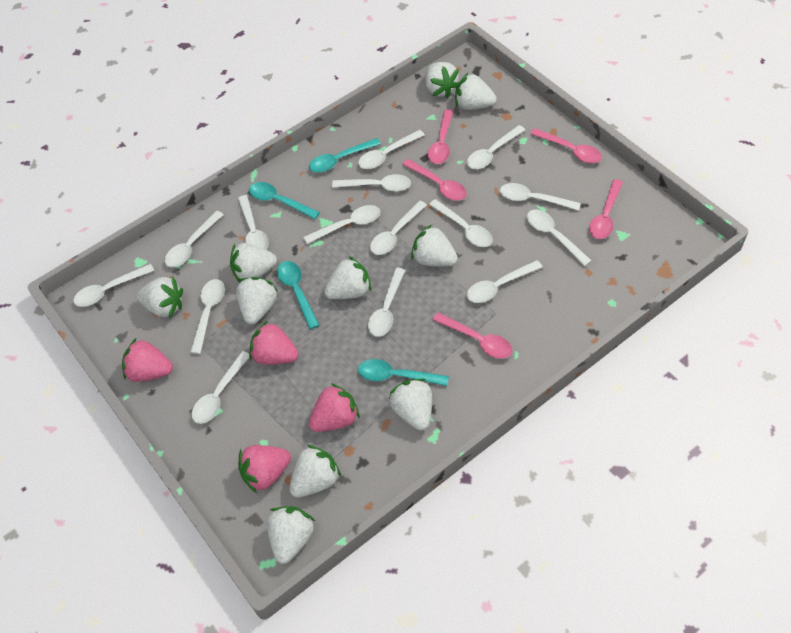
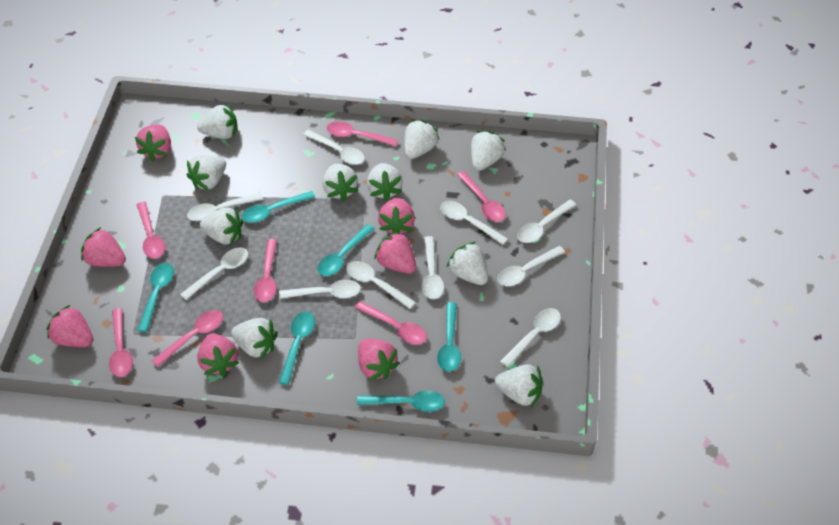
pink spoon: 5 -> 7
pink strawberry: 4 -> 7
turquoise spoon: 4 -> 6
white spoon: 15 -> 10

